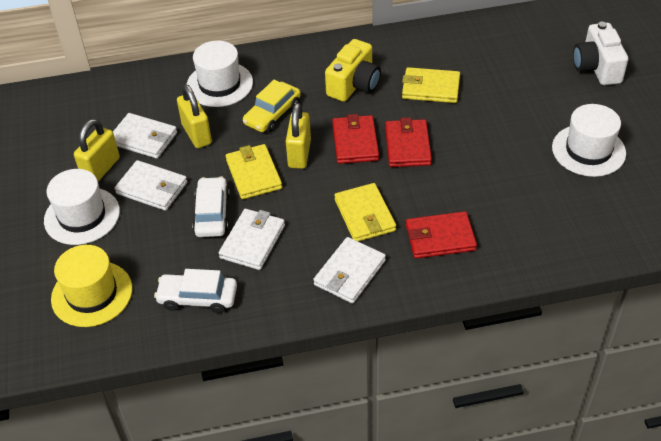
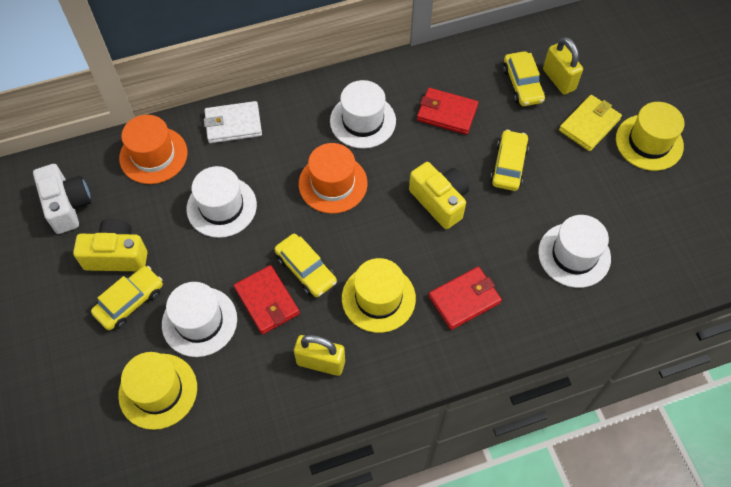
orange hat: 0 -> 2
white car: 2 -> 0
white hat: 3 -> 4
white wallet: 4 -> 1
yellow camera: 1 -> 2
yellow car: 1 -> 4
yellow hat: 1 -> 3
yellow padlock: 3 -> 2
yellow wallet: 3 -> 1

